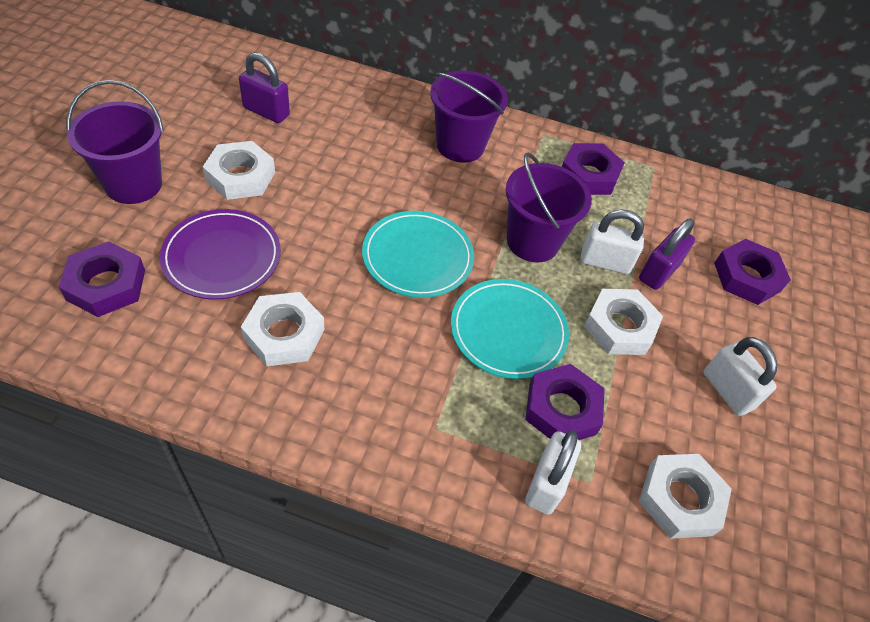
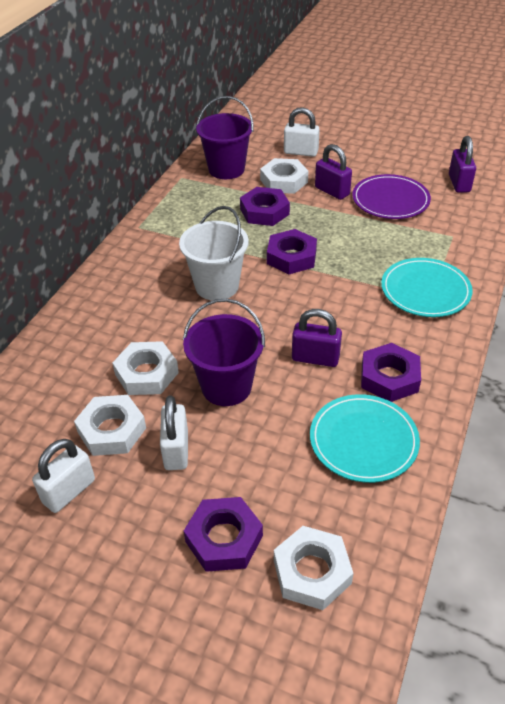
purple bucket: 3 -> 2
purple padlock: 2 -> 3
white bucket: 0 -> 1

